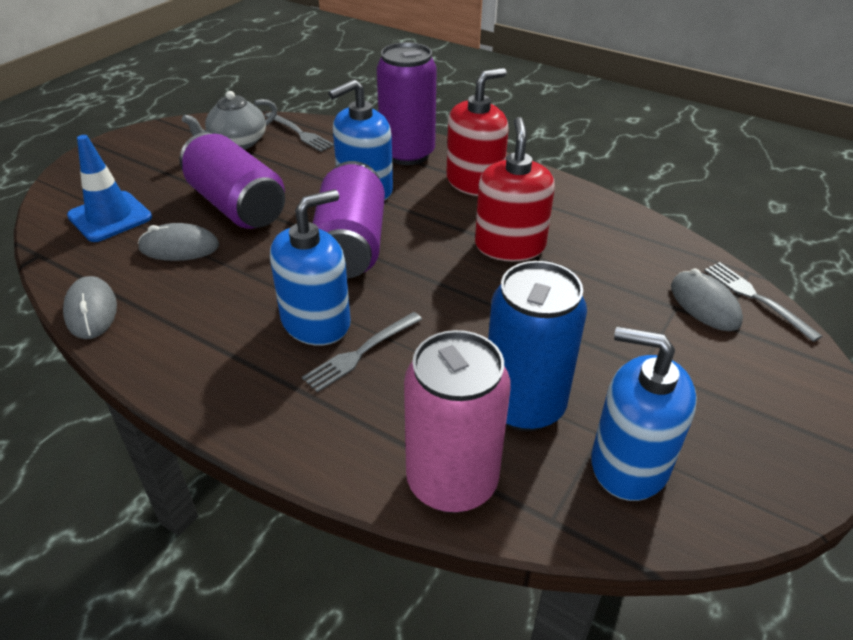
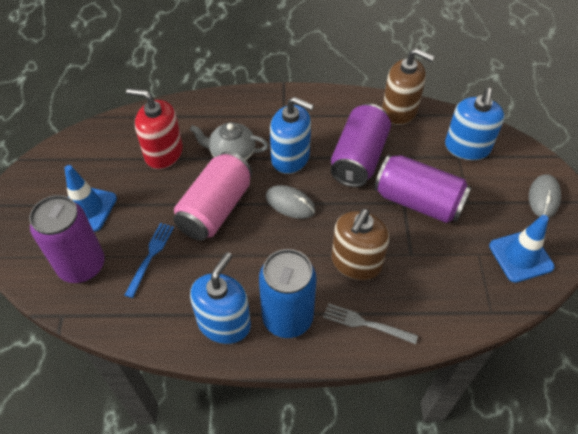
blue fork: 0 -> 1
blue traffic cone: 1 -> 2
brown soap dispenser: 0 -> 2
grey fork: 3 -> 1
grey mouse: 3 -> 2
red soap dispenser: 2 -> 1

